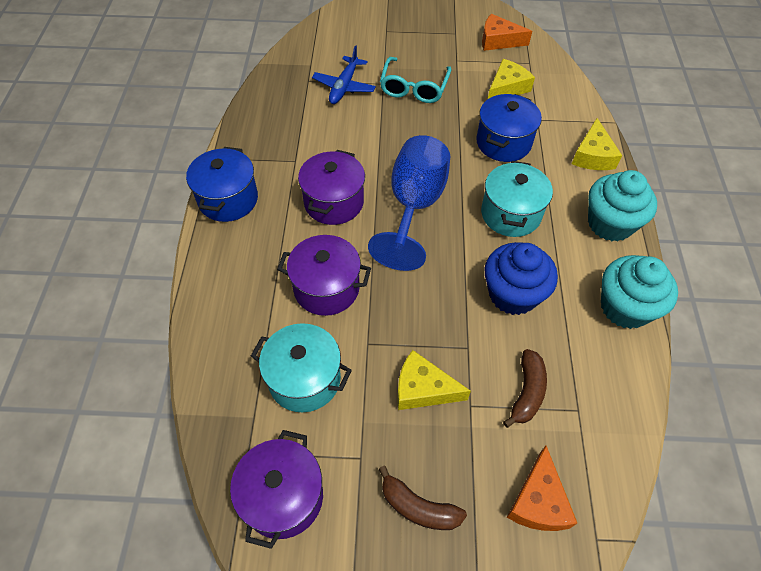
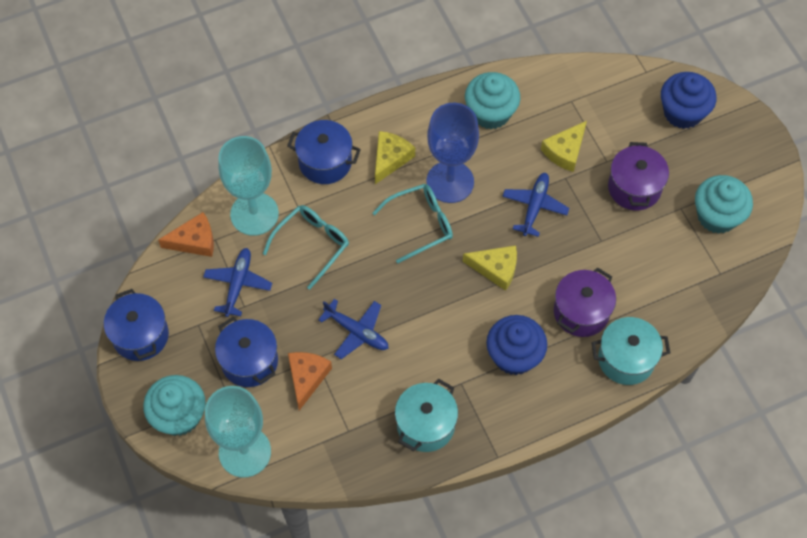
blue cupcake: 1 -> 2
blue plane: 1 -> 3
blue pot: 2 -> 3
brown banana: 2 -> 0
purple pot: 3 -> 2
turquoise cupcake: 2 -> 3
turquoise glasses: 1 -> 2
turquoise goblet: 0 -> 2

